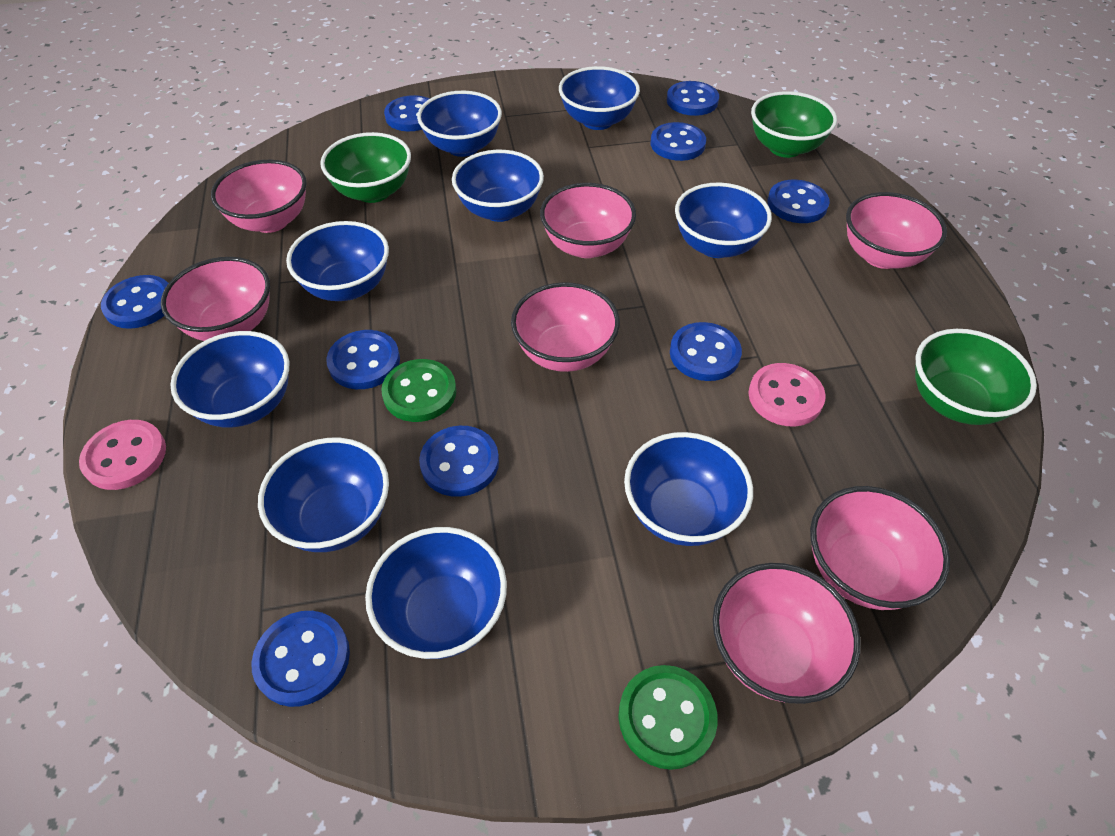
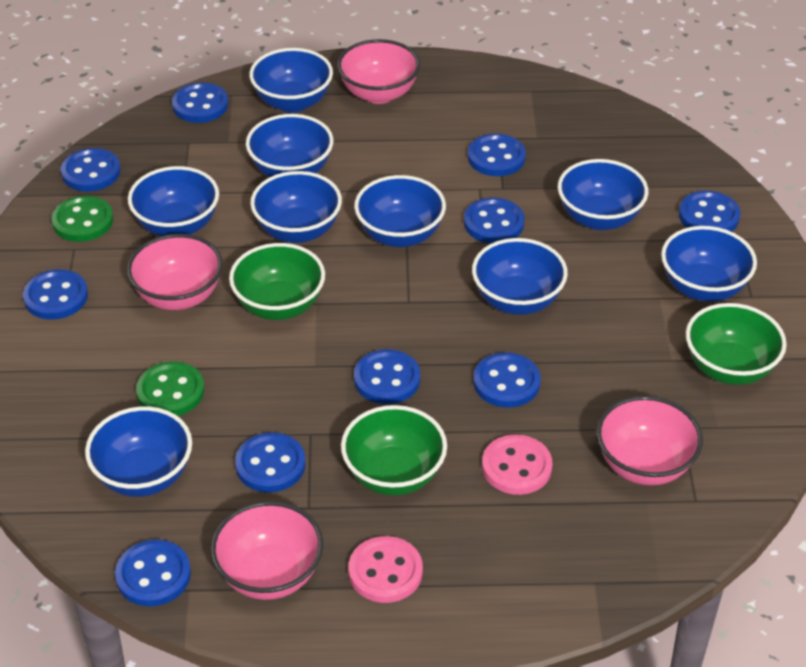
blue button: 9 -> 10
pink bowl: 7 -> 4

